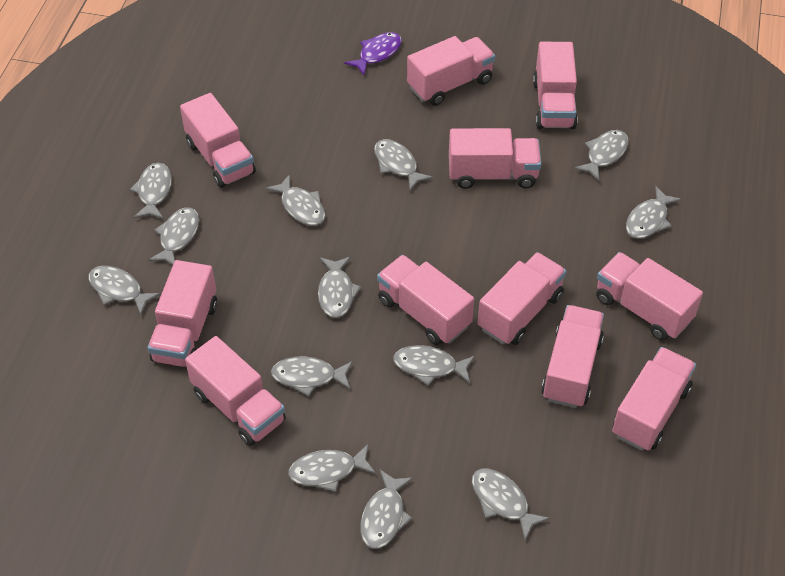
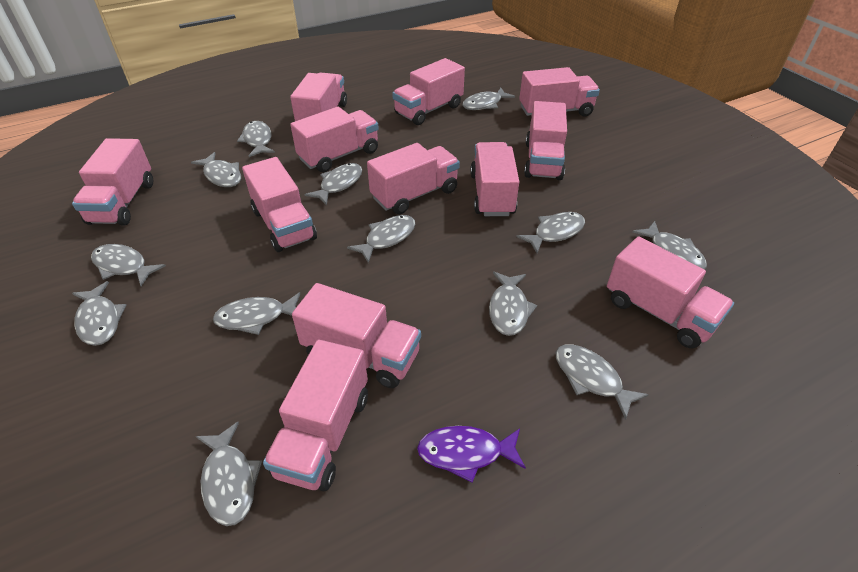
pink truck: 11 -> 12

